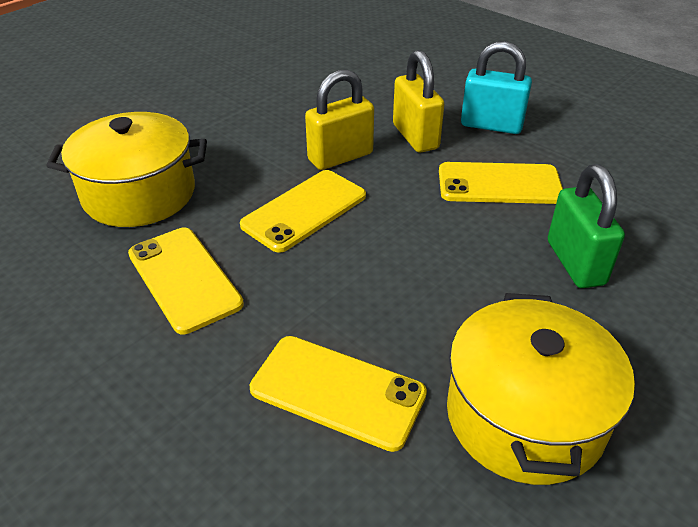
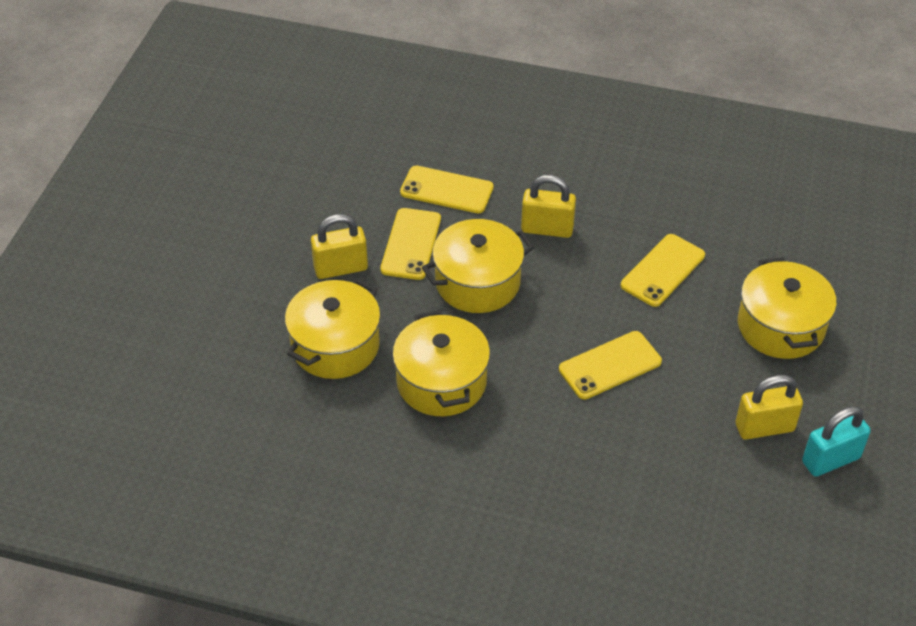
green padlock: 1 -> 0
yellow padlock: 2 -> 3
yellow pot: 2 -> 4

